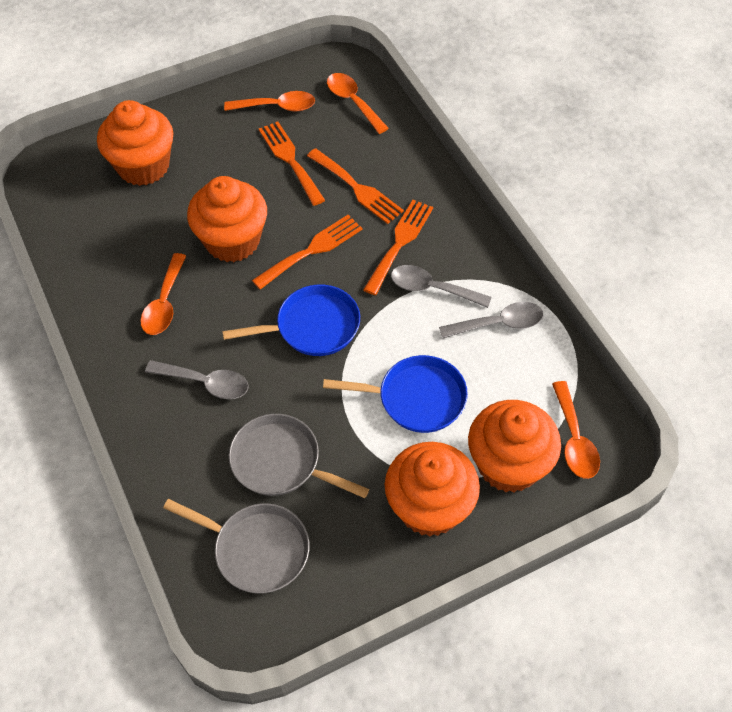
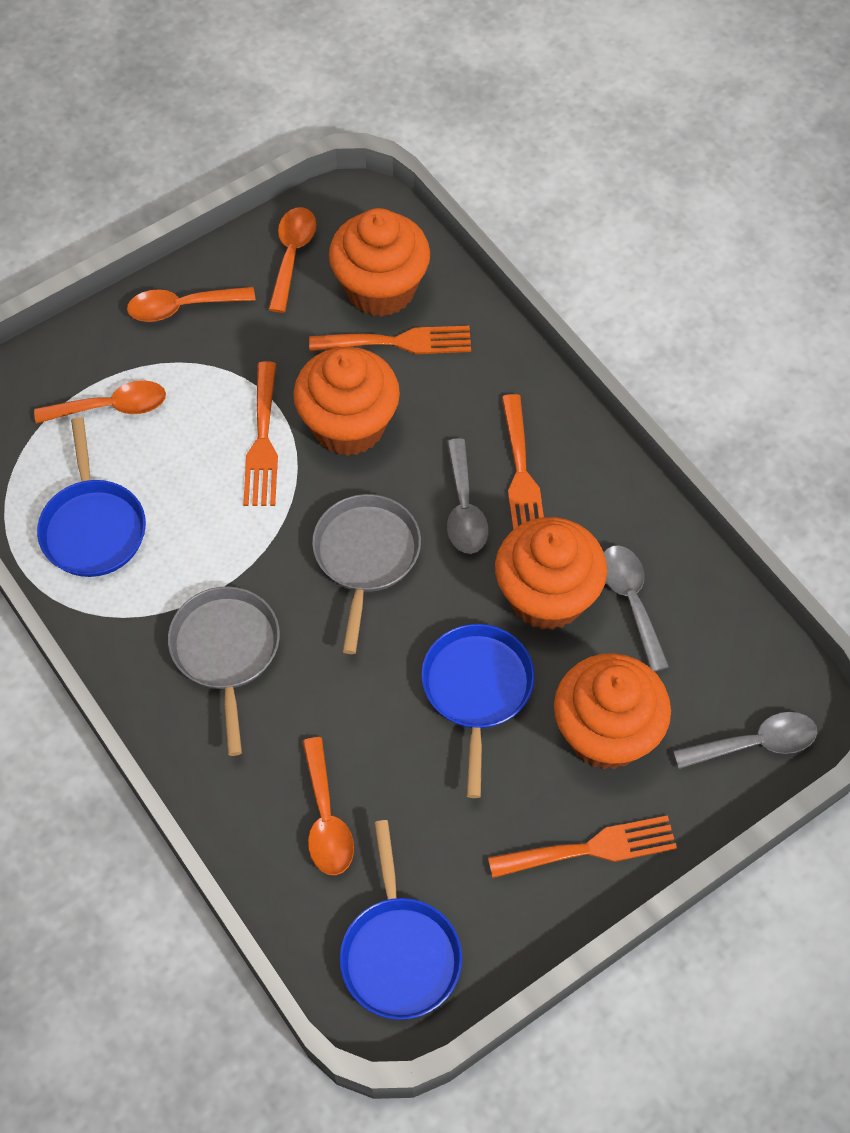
blue pan: 2 -> 3

